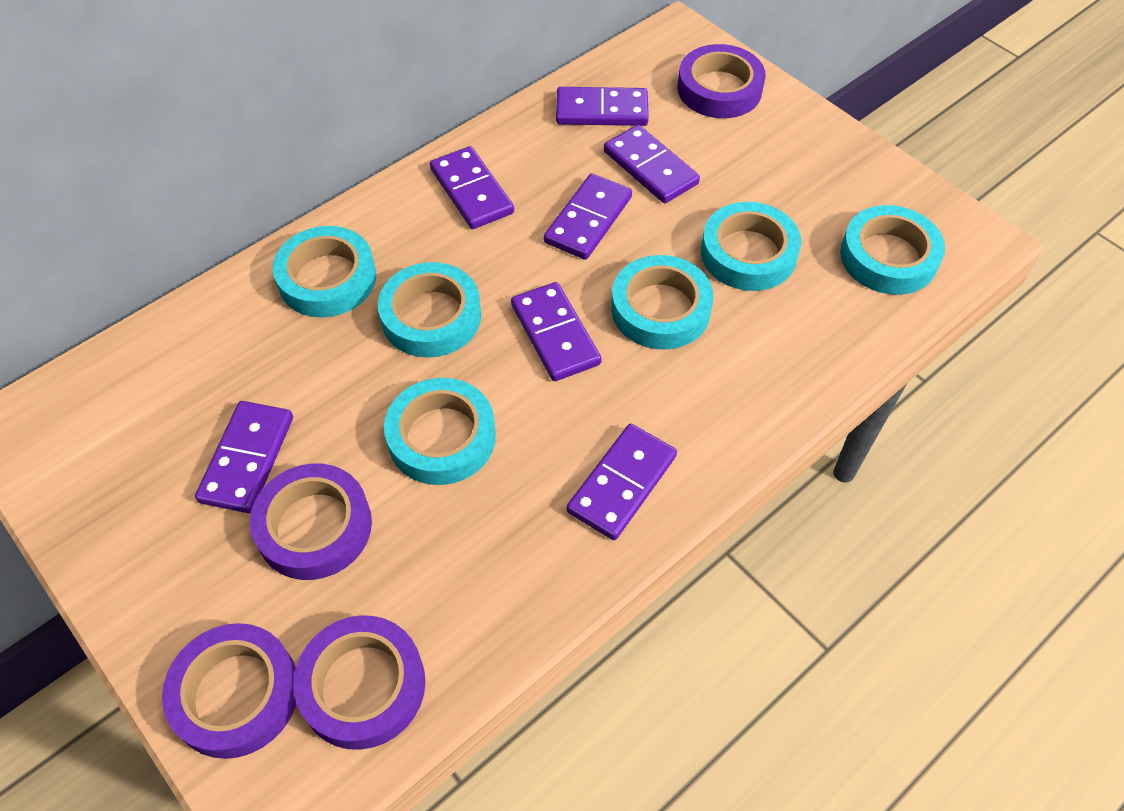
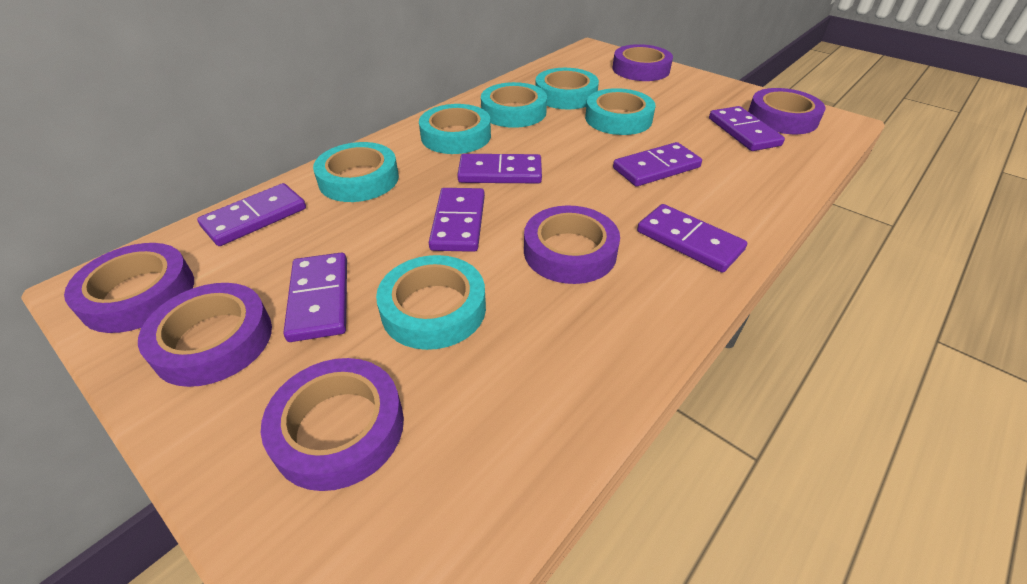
purple tape: 4 -> 6

